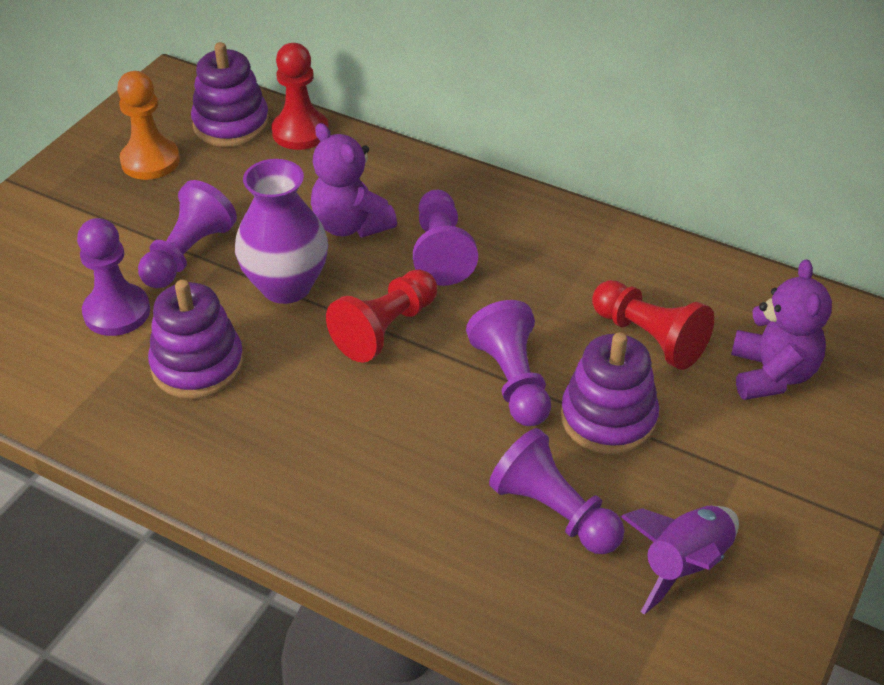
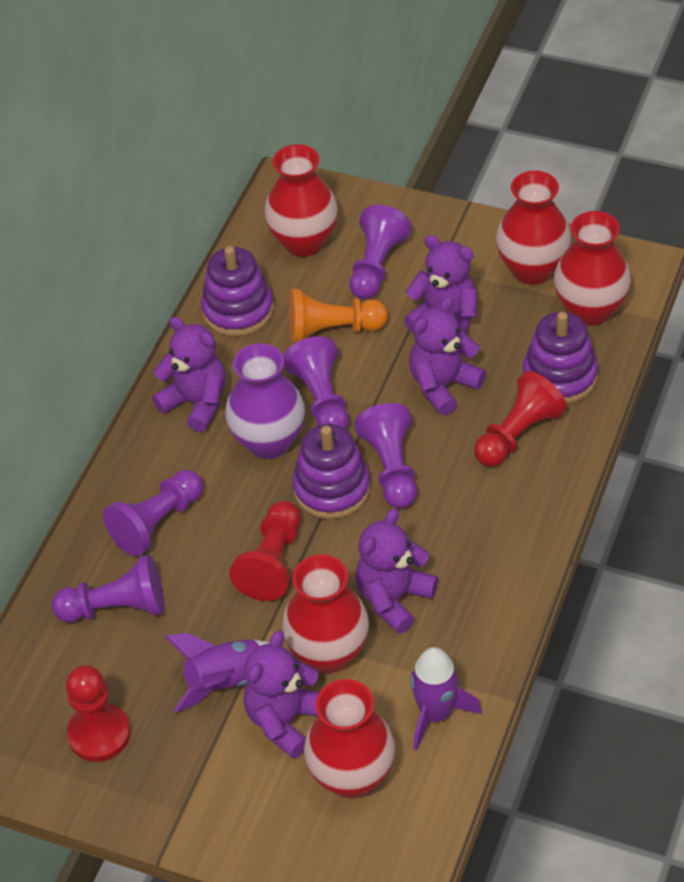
purple rocket: 1 -> 2
purple teddy bear: 2 -> 5
red vase: 0 -> 5

